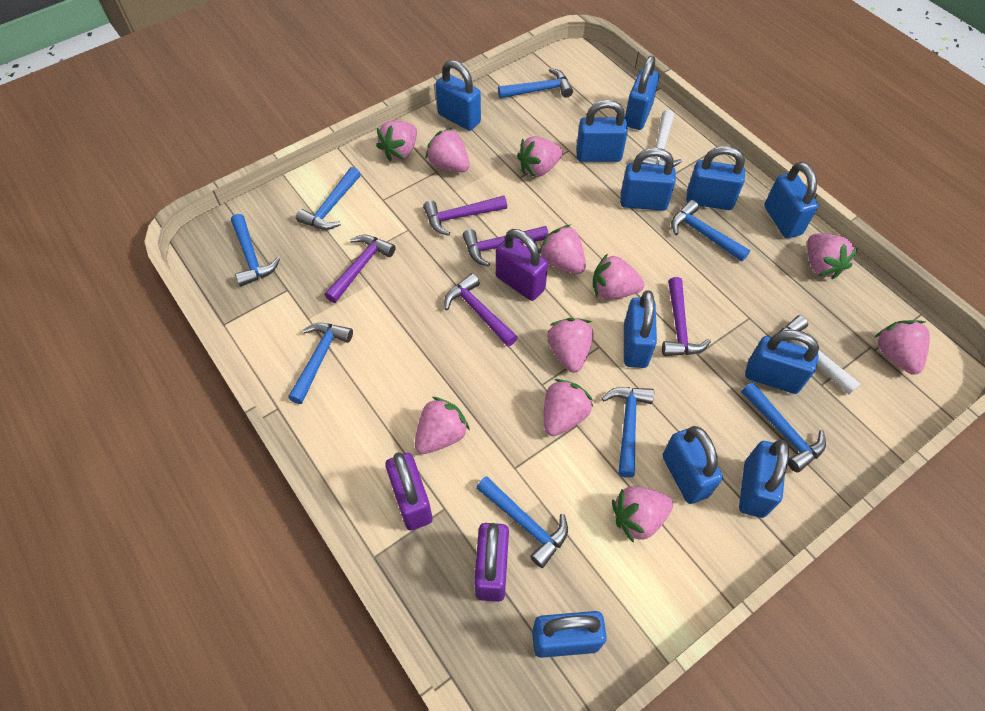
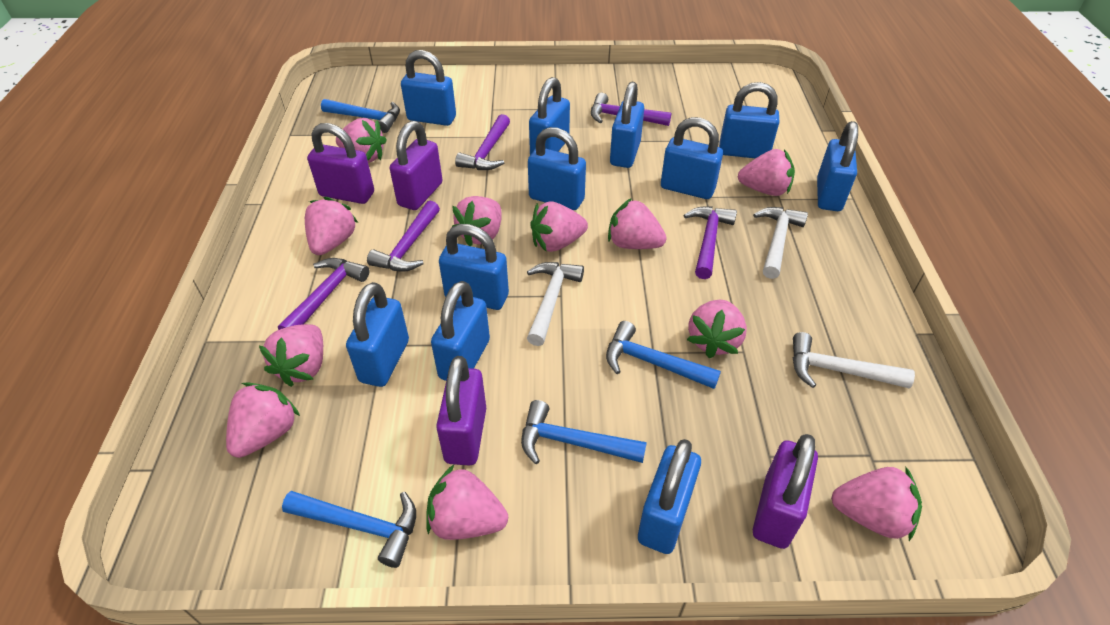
blue hammer: 8 -> 4
purple padlock: 3 -> 4
white hammer: 2 -> 3

